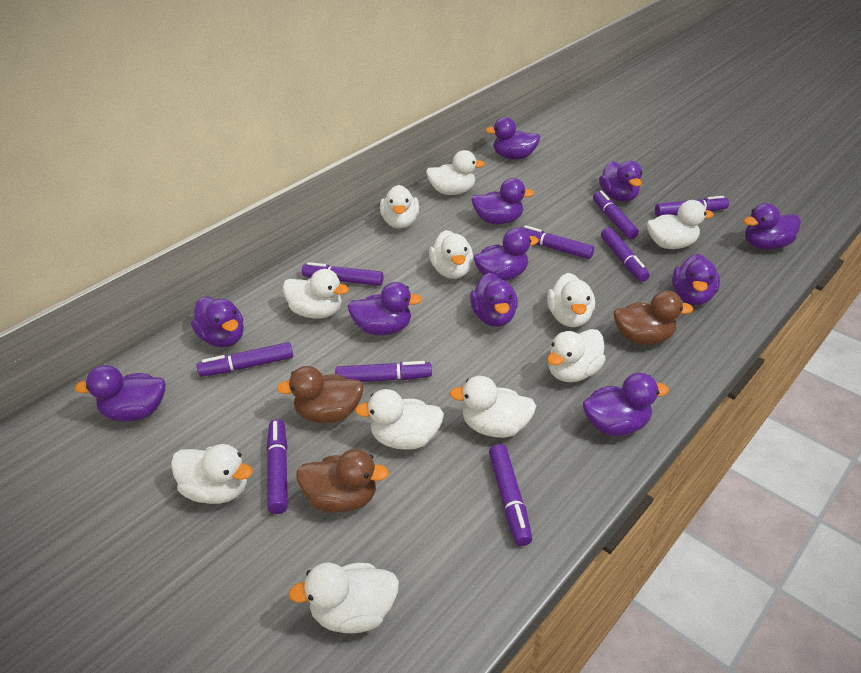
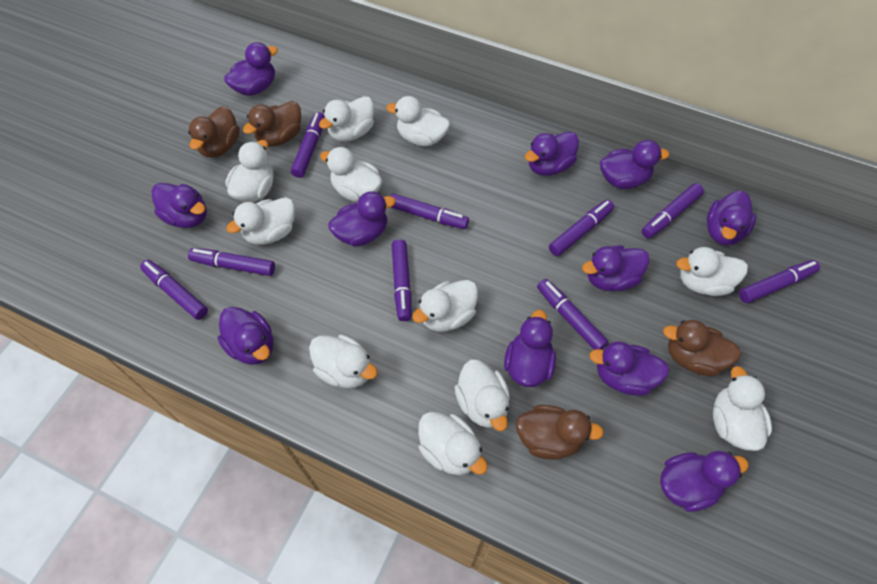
brown duck: 3 -> 4

